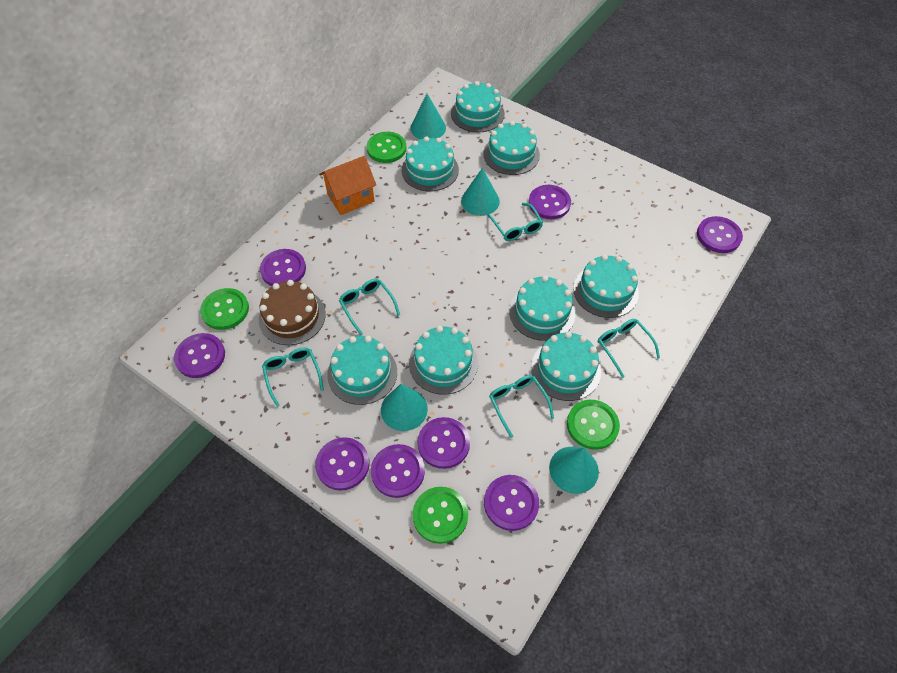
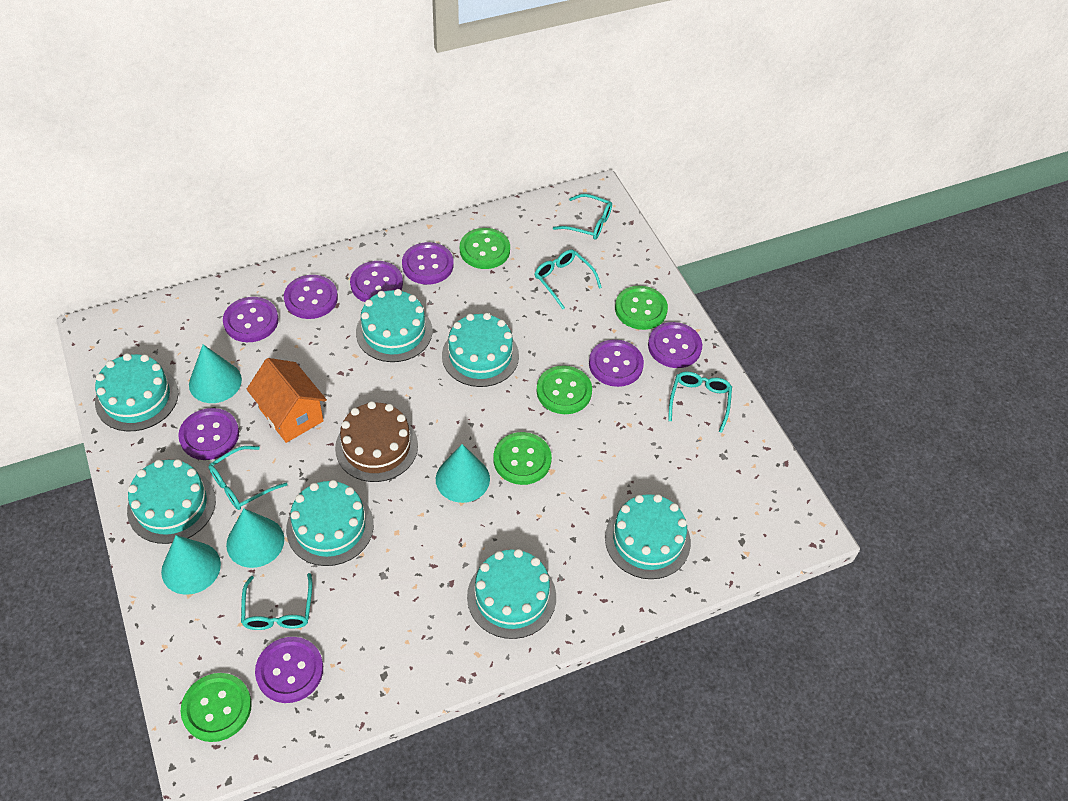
green button: 4 -> 5
turquoise cake: 8 -> 7

